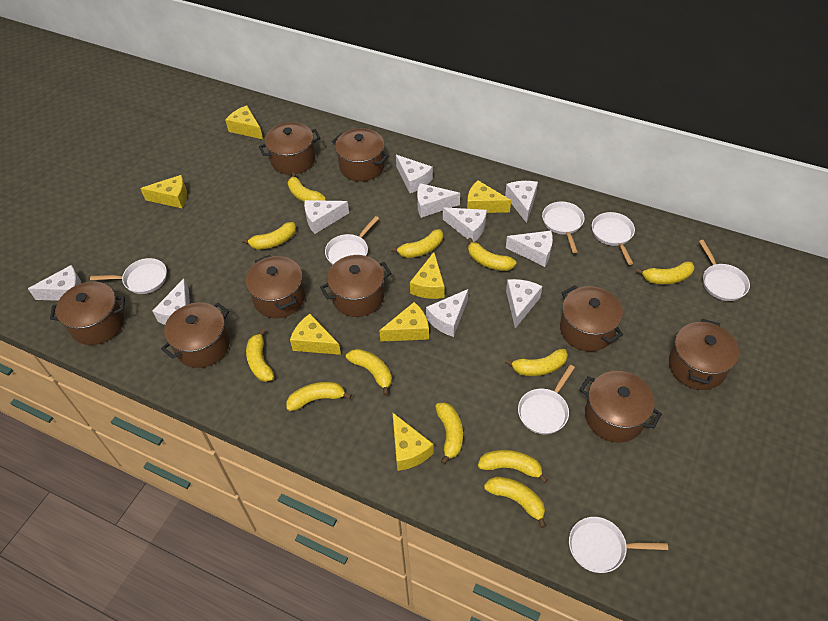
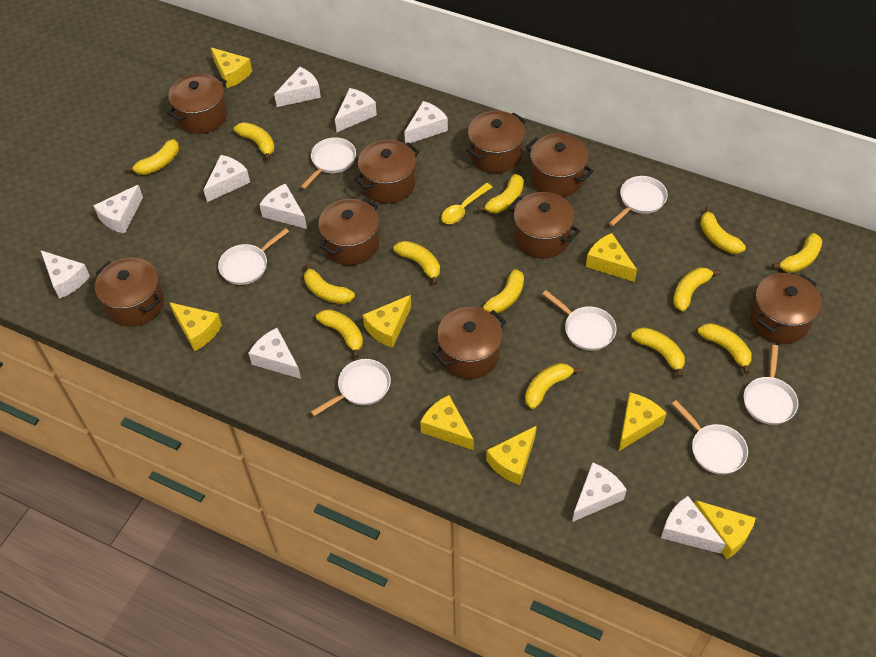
yellow banana: 12 -> 13
yellow cheese: 7 -> 8
yellow spoon: 0 -> 1

